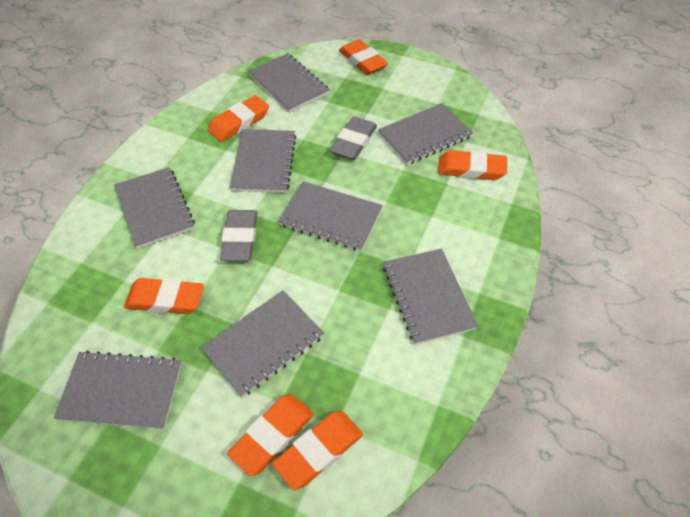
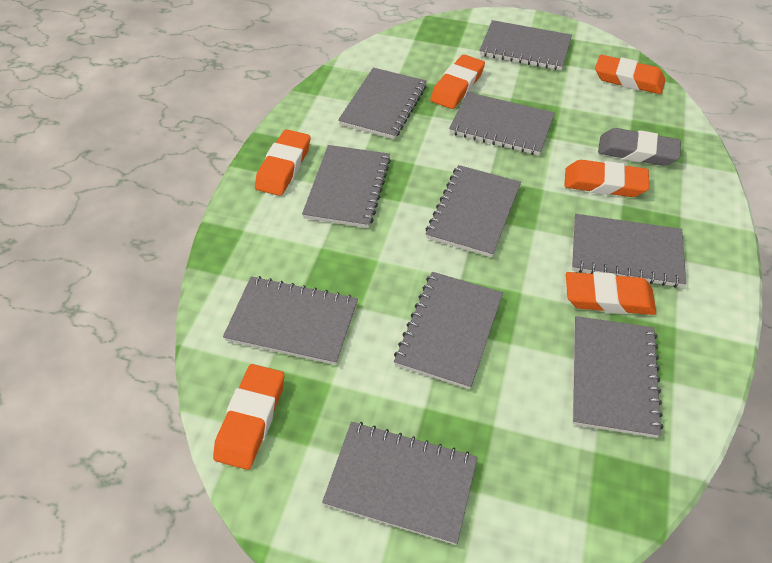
grey eraser: 2 -> 1
grey notebook: 8 -> 10

